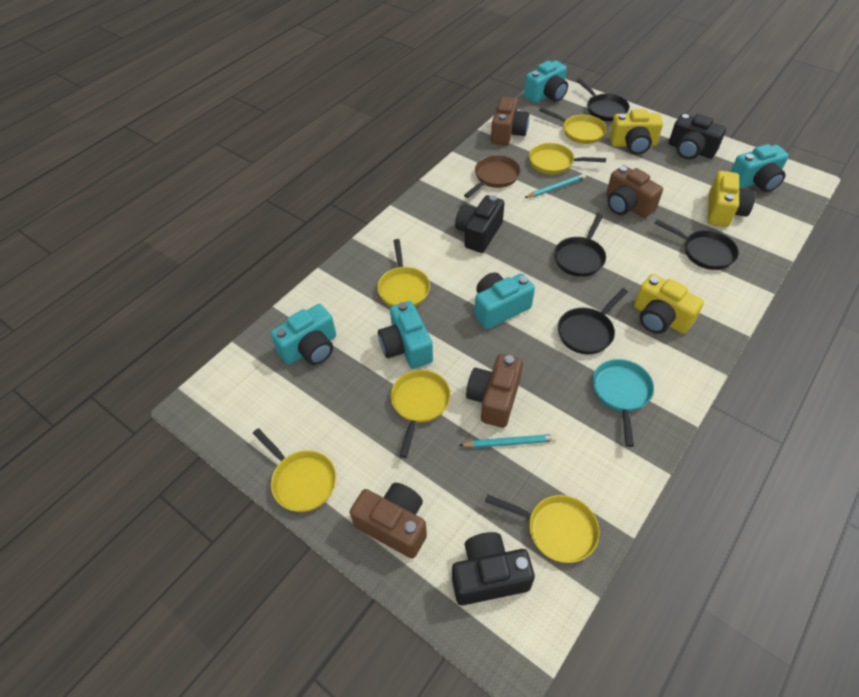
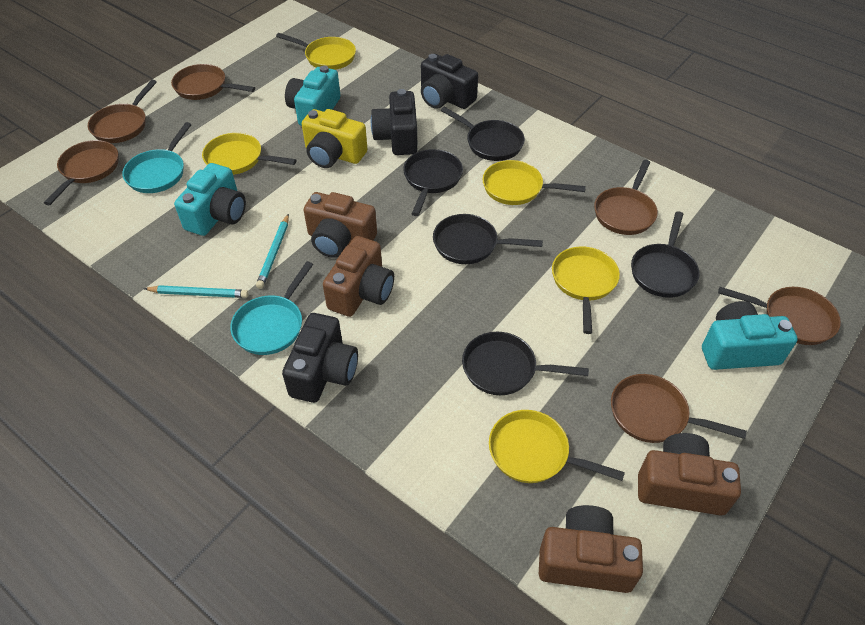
black pan: 4 -> 5
brown pan: 1 -> 6
turquoise camera: 5 -> 3
turquoise pan: 1 -> 2
yellow camera: 3 -> 1
yellow pan: 6 -> 5

